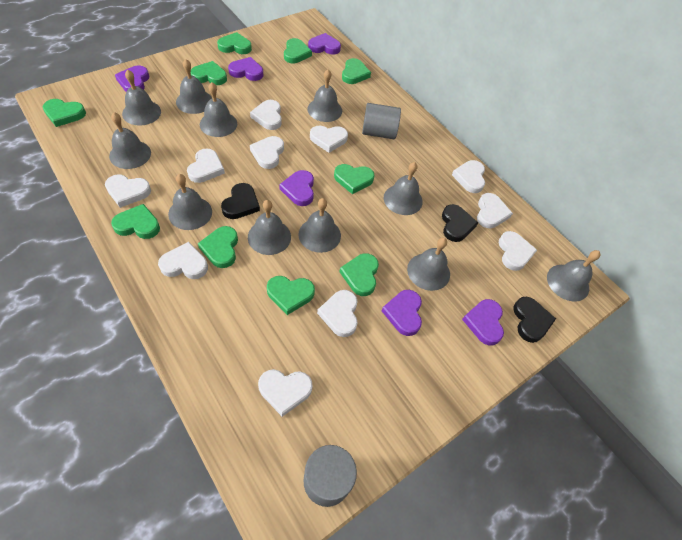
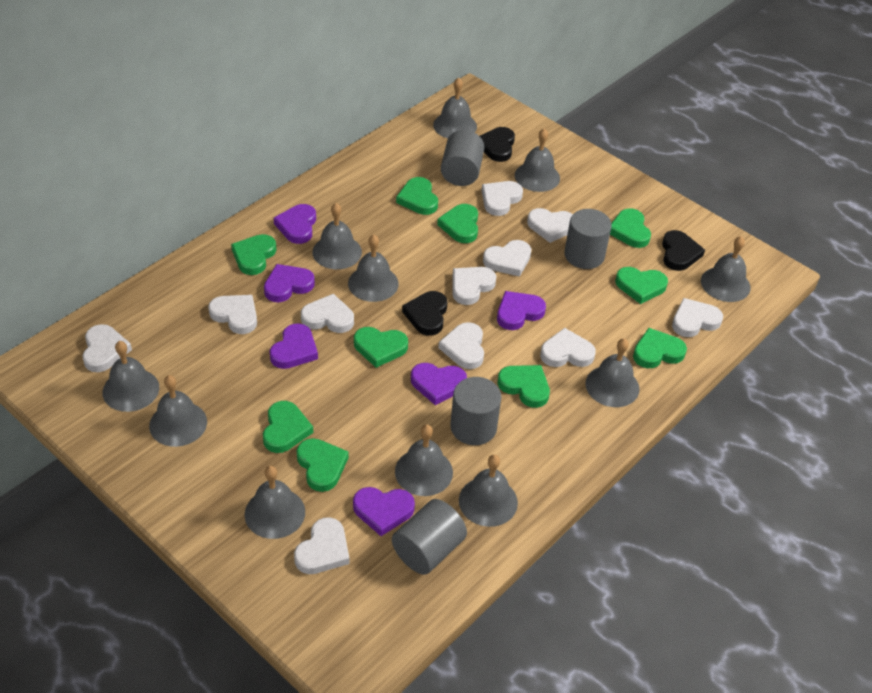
grey cylinder: 2 -> 4

